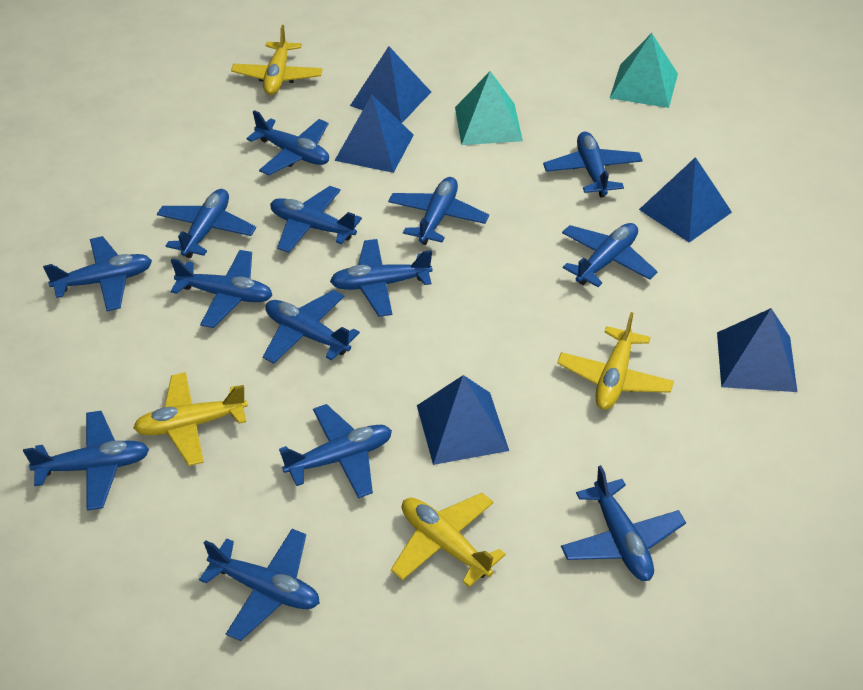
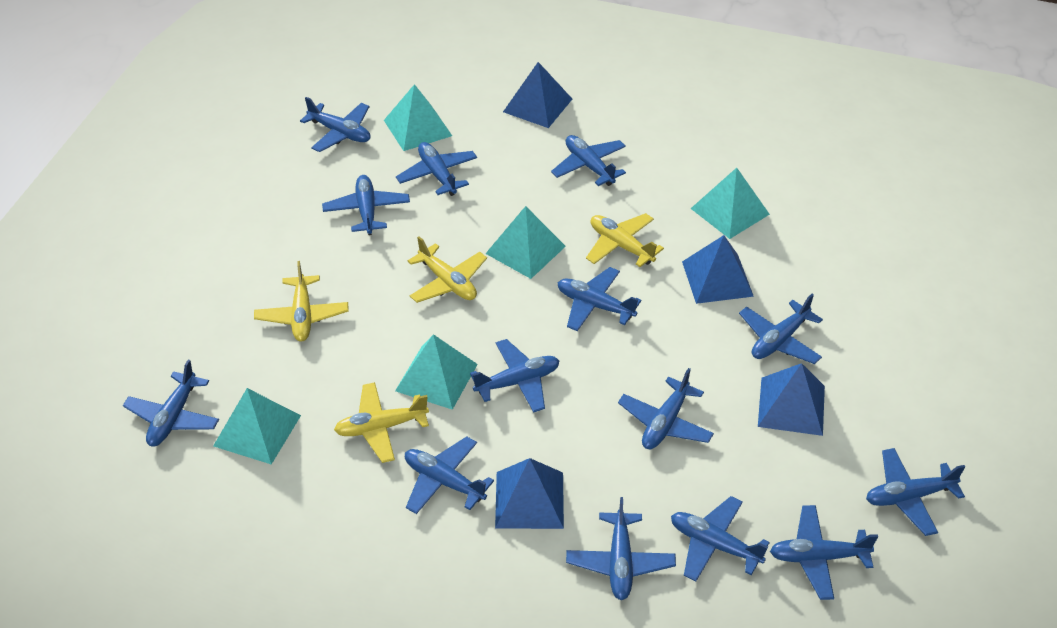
blue pyramid: 5 -> 4
turquoise pyramid: 2 -> 5

